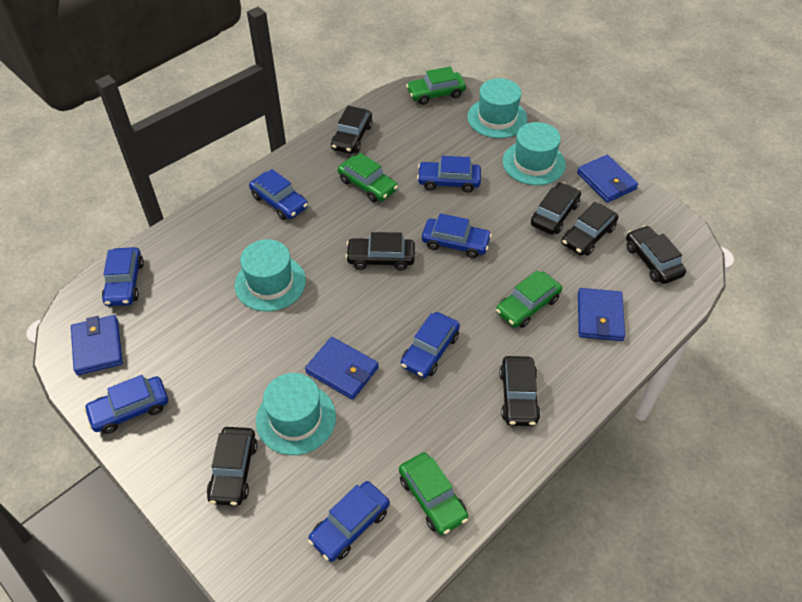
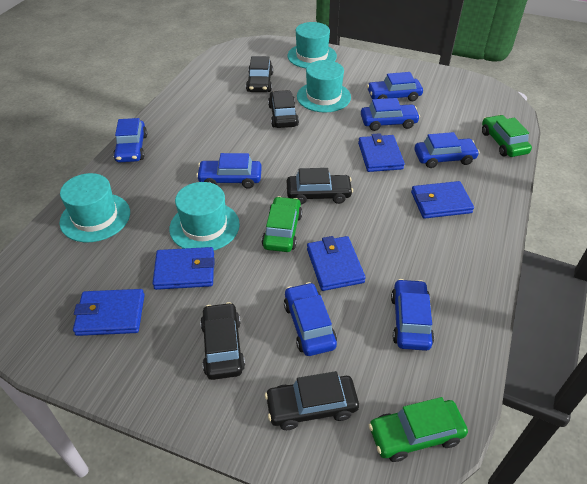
black car: 7 -> 5
blue wallet: 4 -> 5
green car: 4 -> 3

